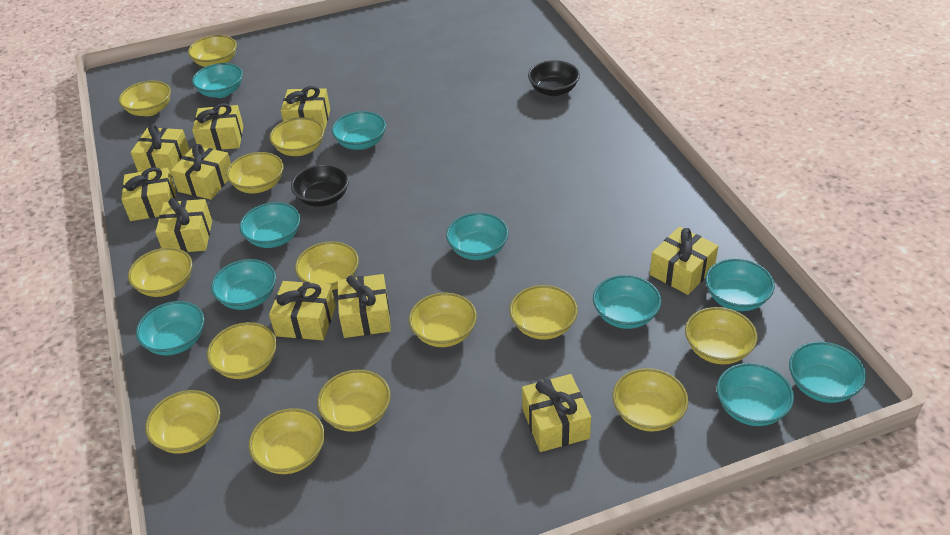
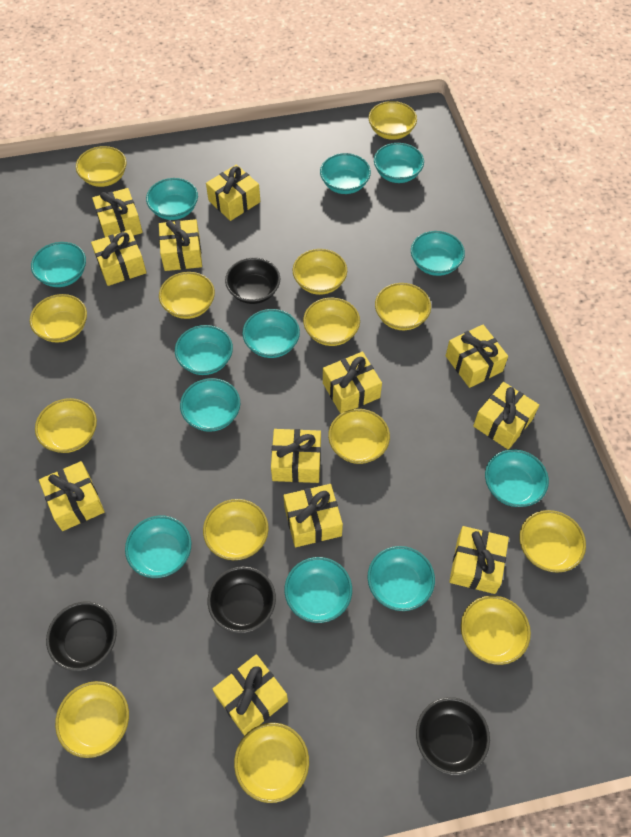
black bowl: 2 -> 4
turquoise bowl: 10 -> 12
yellow gift: 10 -> 12

